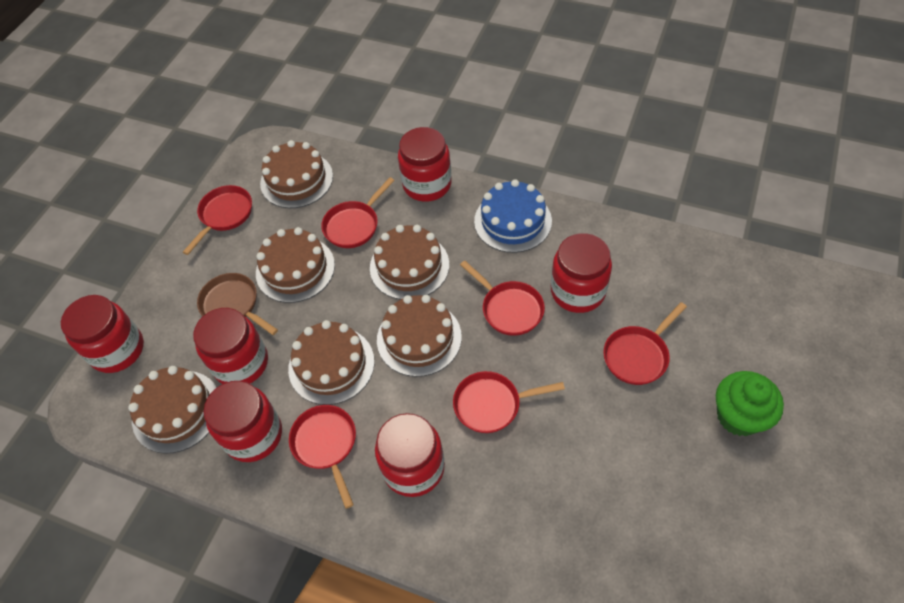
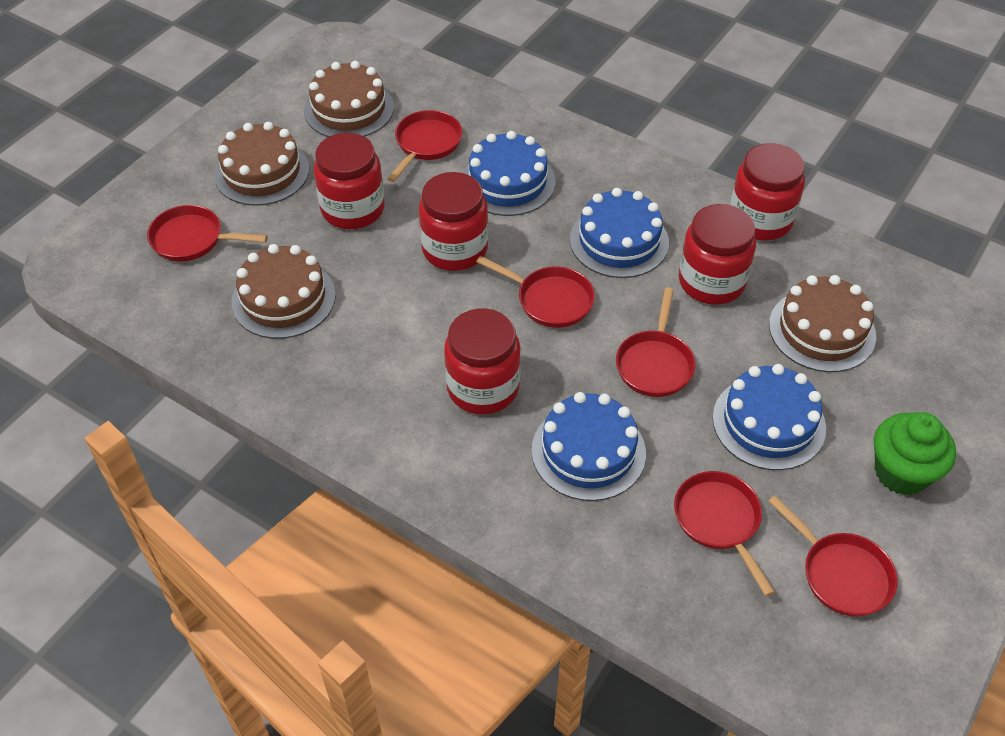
blue cake: 1 -> 4
brown cake: 6 -> 4
brown pan: 1 -> 0
red jar: 6 -> 5

